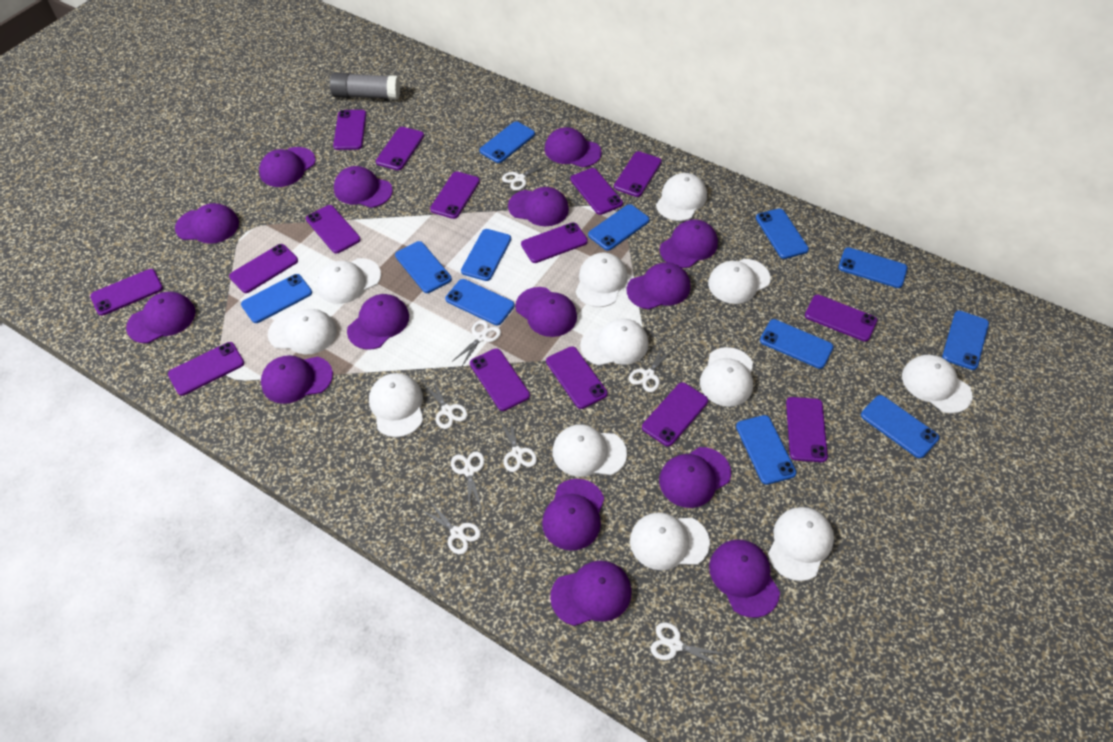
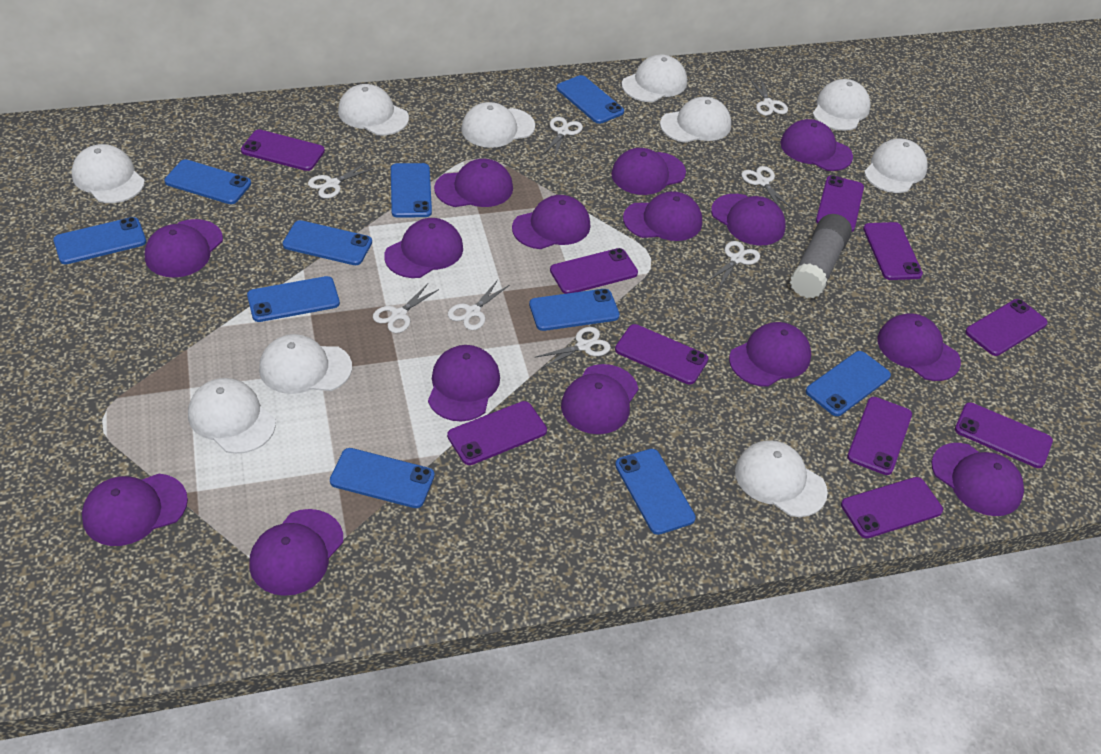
blue phone: 12 -> 10
purple phone: 15 -> 10
white cap: 12 -> 10

